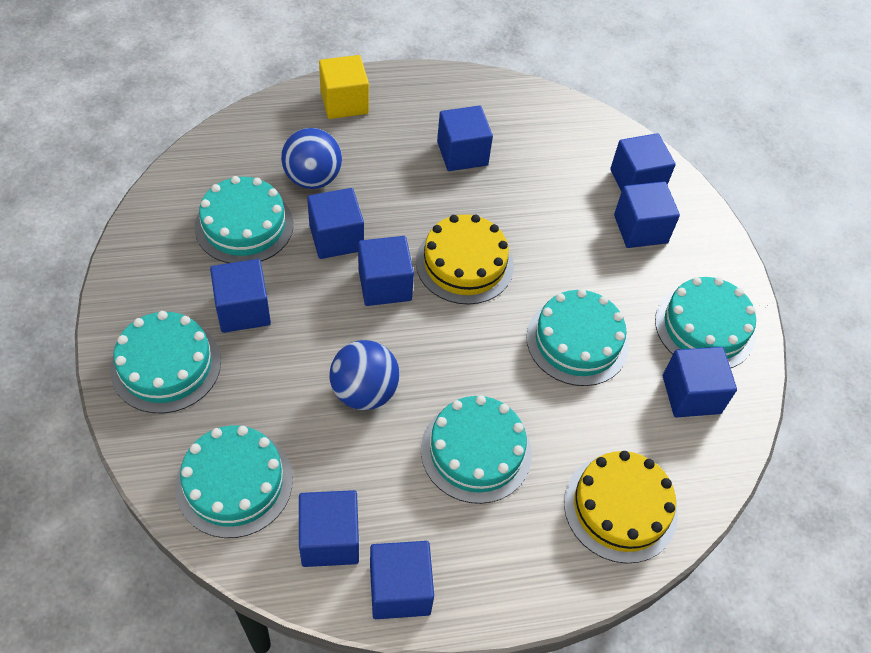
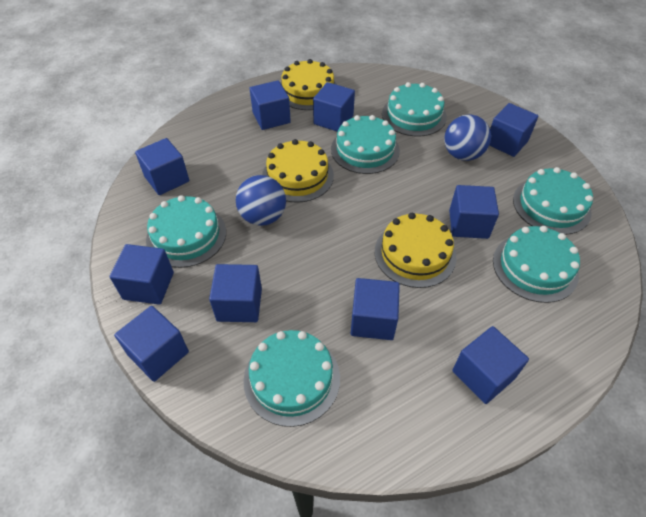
blue cube: 9 -> 10
yellow cake: 2 -> 3
yellow cube: 1 -> 0

